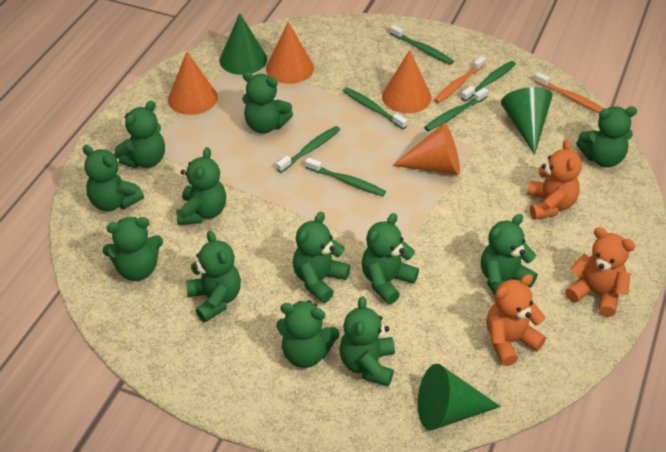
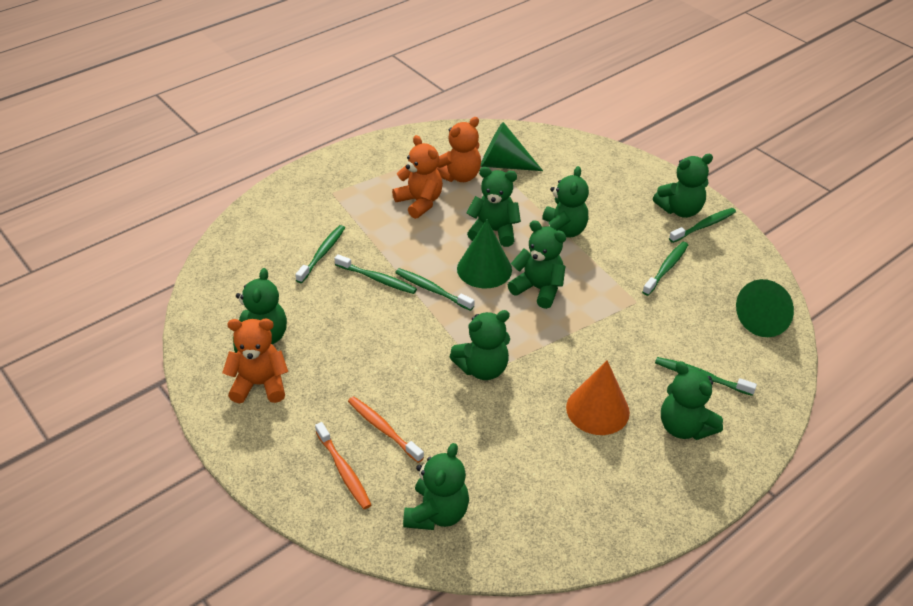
green teddy bear: 12 -> 8
orange cone: 4 -> 1

